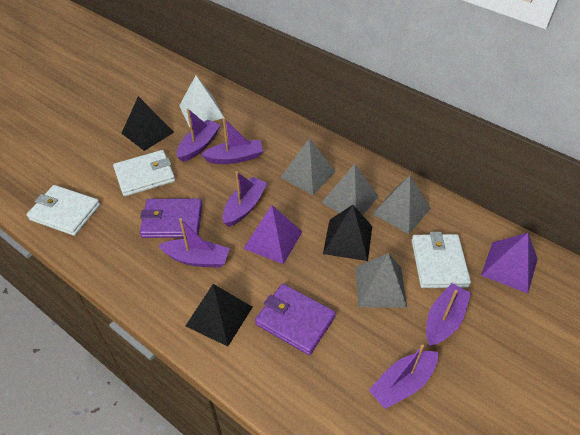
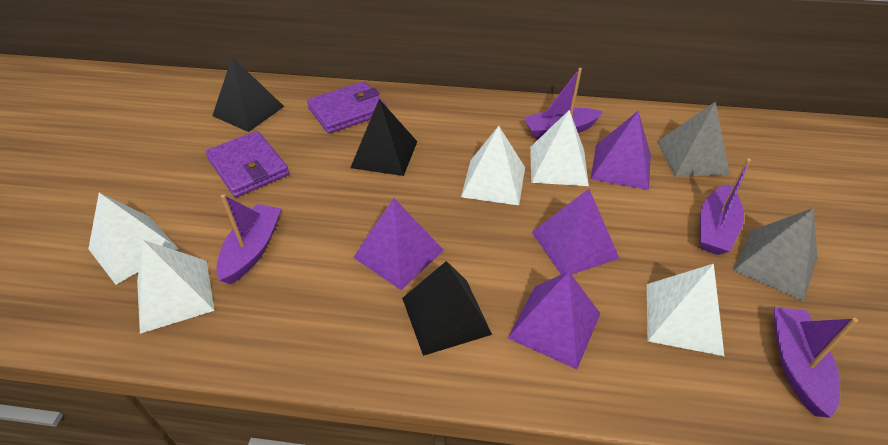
grey pyramid: 4 -> 2
purple boat: 6 -> 4
purple pyramid: 2 -> 4
white pyramid: 1 -> 5
white wallet: 3 -> 0

